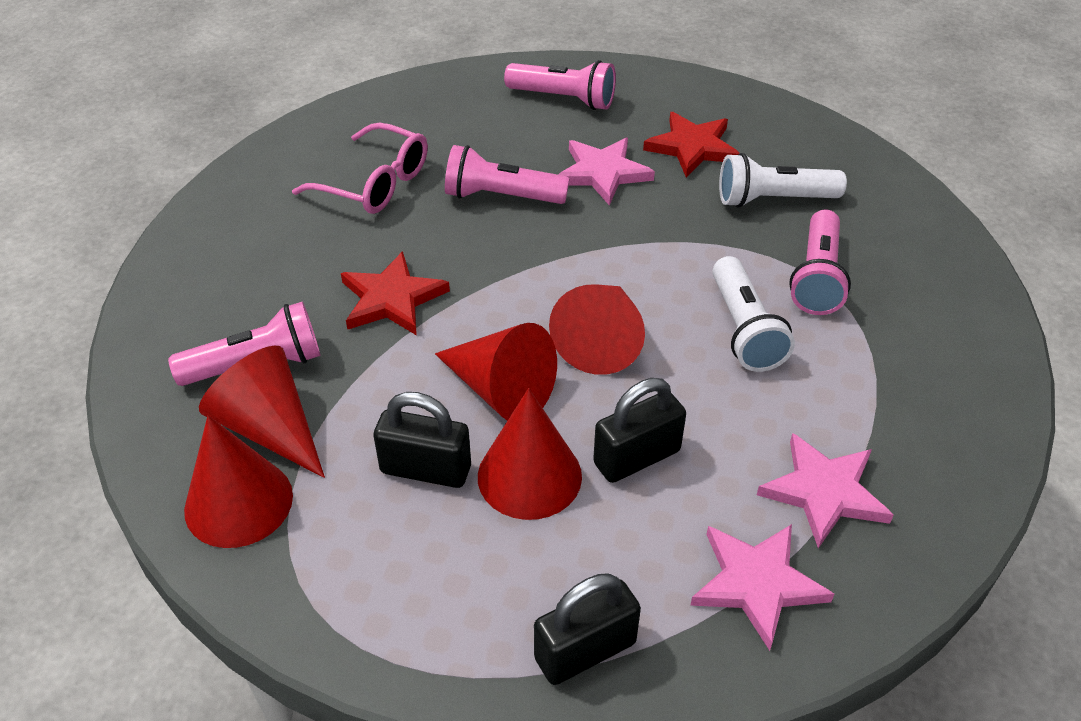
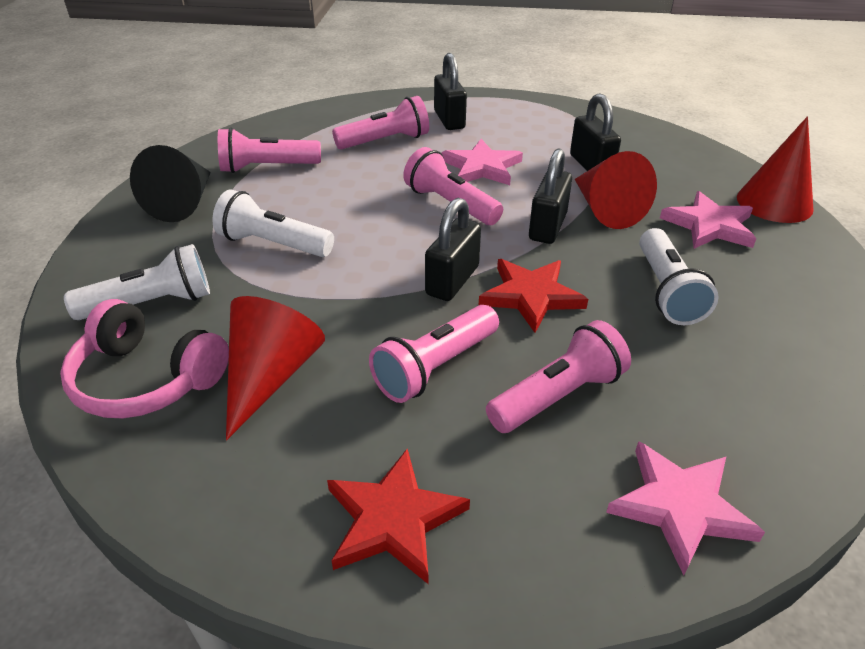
black cone: 0 -> 1
black padlock: 3 -> 4
pink flashlight: 4 -> 5
pink glasses: 1 -> 0
pink headphones: 0 -> 1
red cone: 5 -> 3
white flashlight: 2 -> 3

